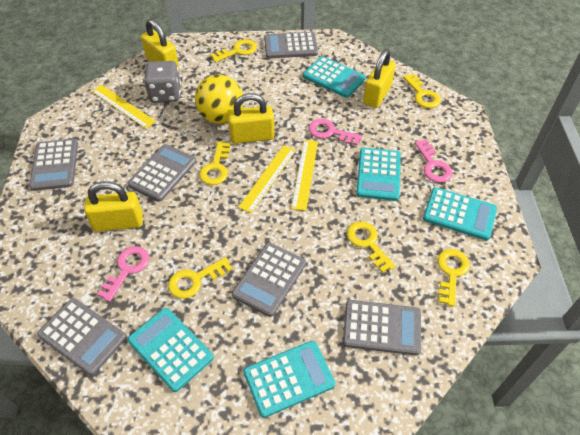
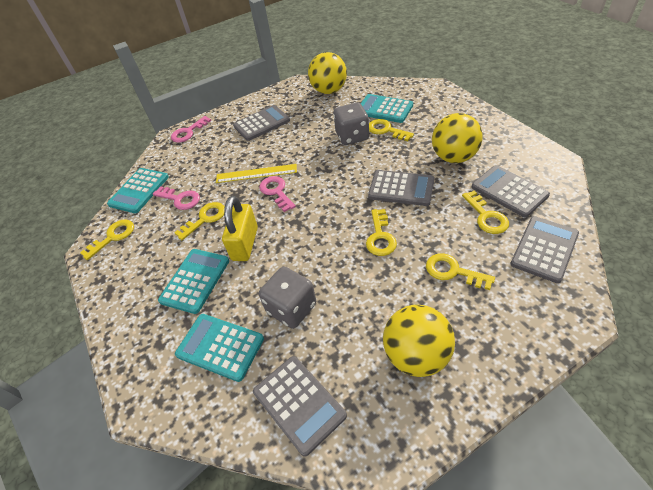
grey calculator: 6 -> 5
grey dice: 1 -> 2
turquoise calculator: 5 -> 4
yellow ball: 1 -> 3
yellow padlock: 4 -> 1
yellow ruler: 3 -> 1

